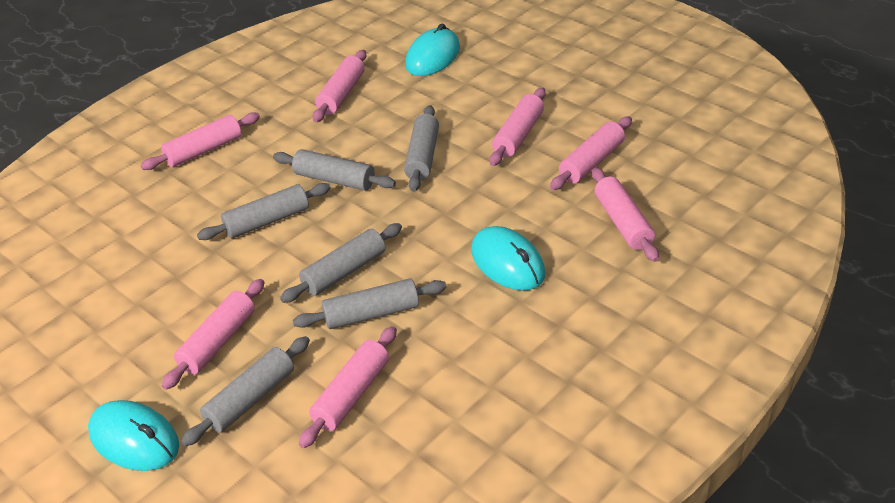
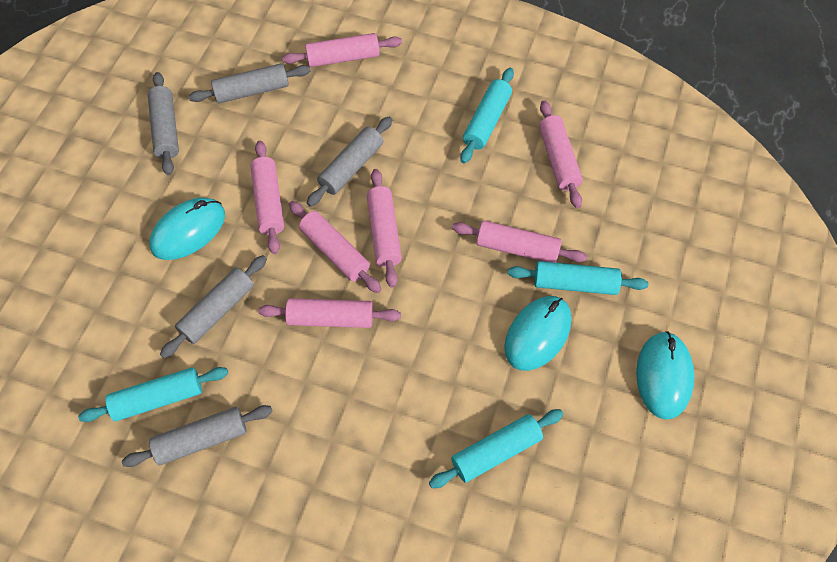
grey rolling pin: 6 -> 5
turquoise rolling pin: 0 -> 4

